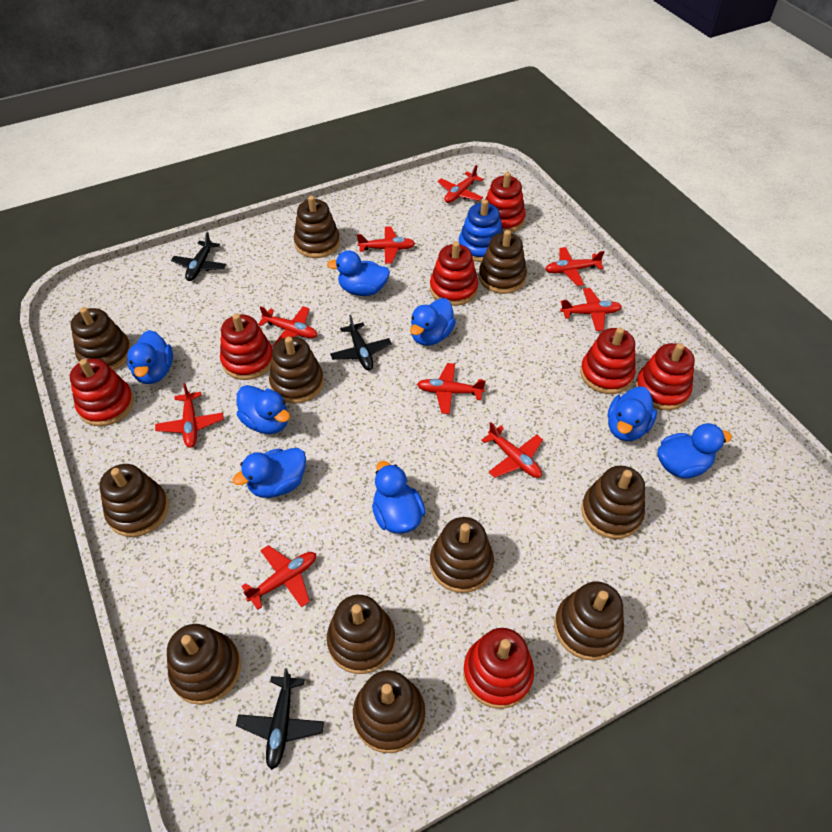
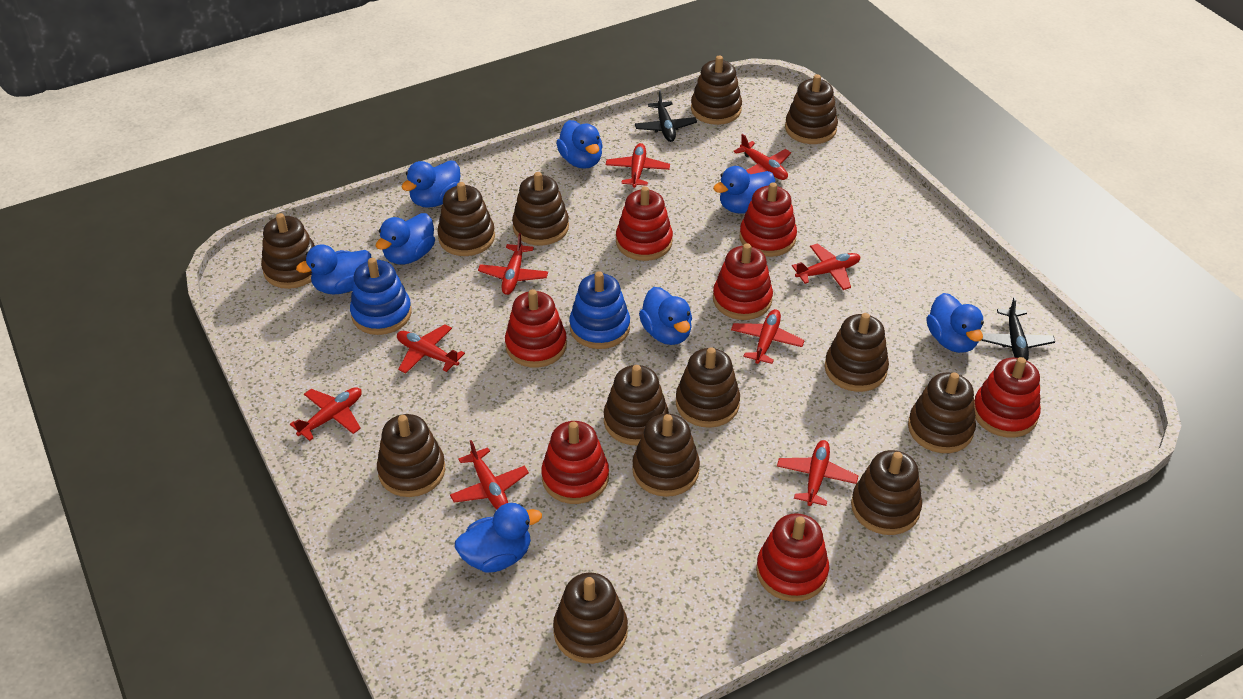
black plane: 3 -> 2
blue stacking toy: 1 -> 2
brown stacking toy: 11 -> 13

